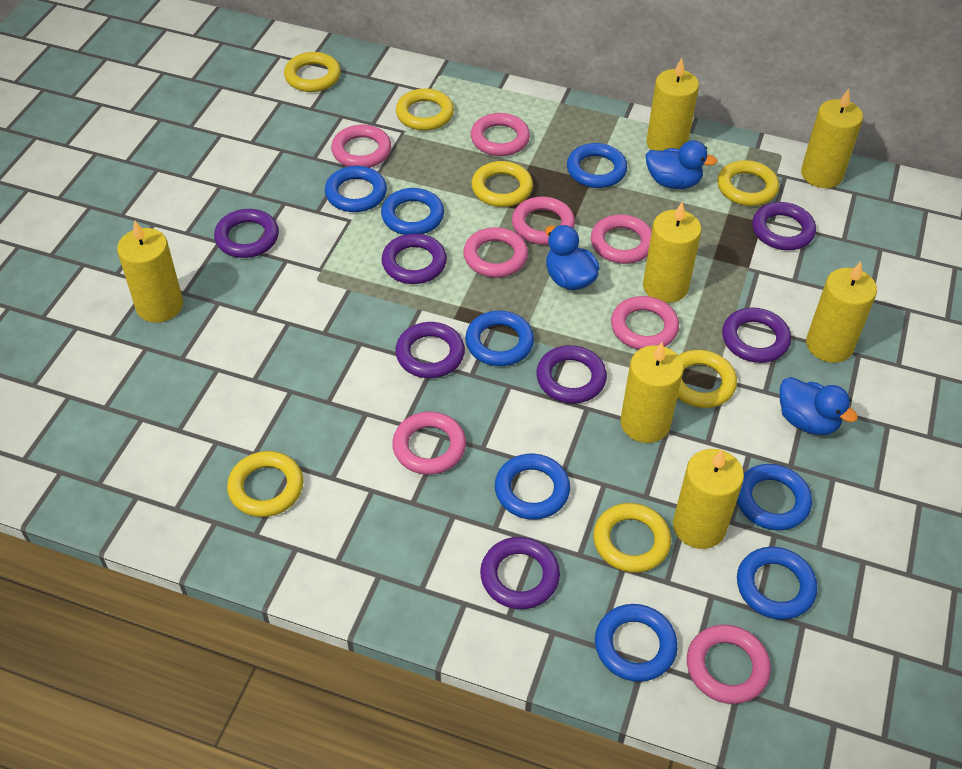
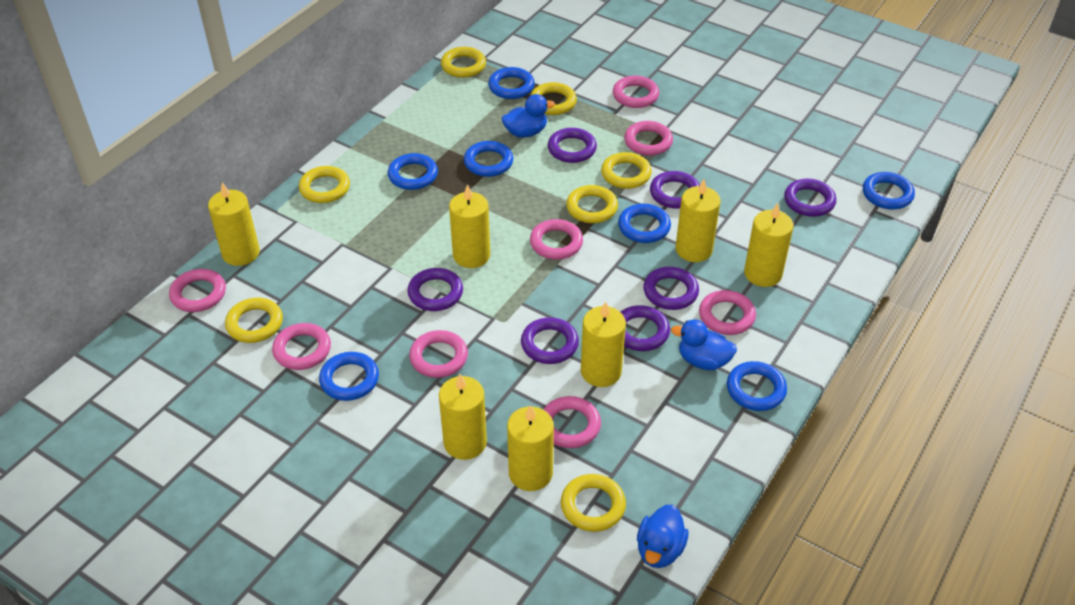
blue ring: 8 -> 7

